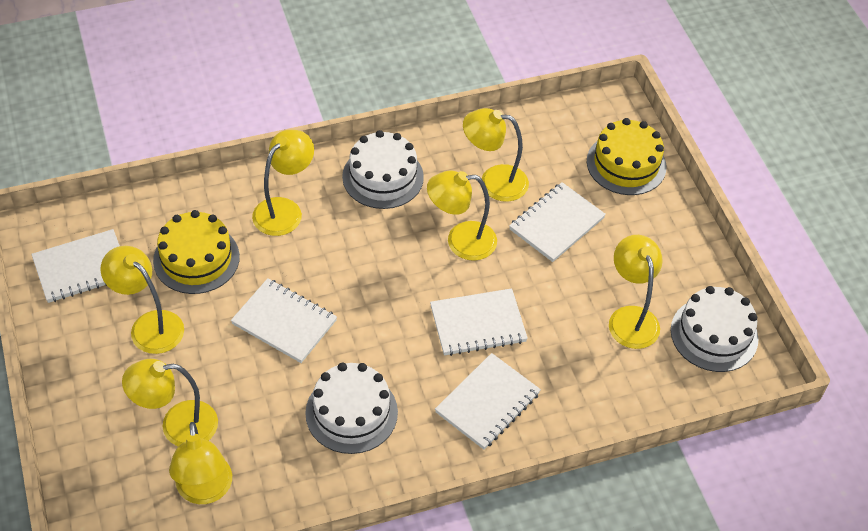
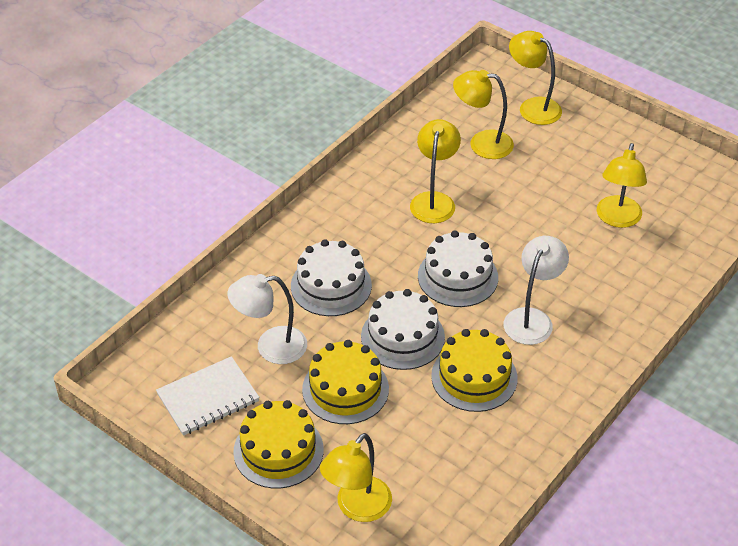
white lamp: 0 -> 2
white notebook: 5 -> 1
yellow cake: 2 -> 3
yellow lamp: 7 -> 5

